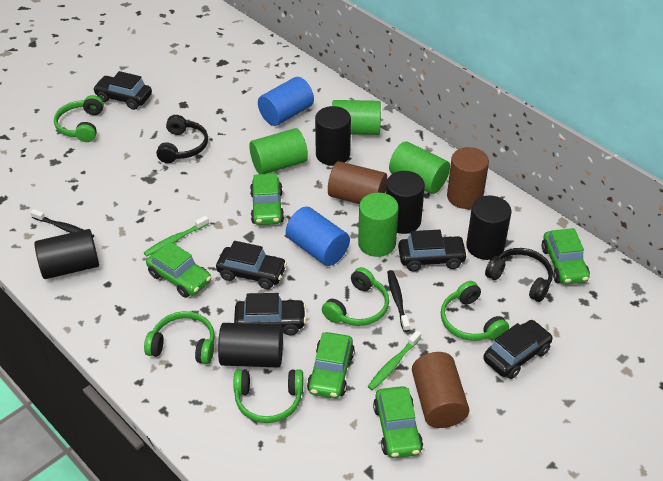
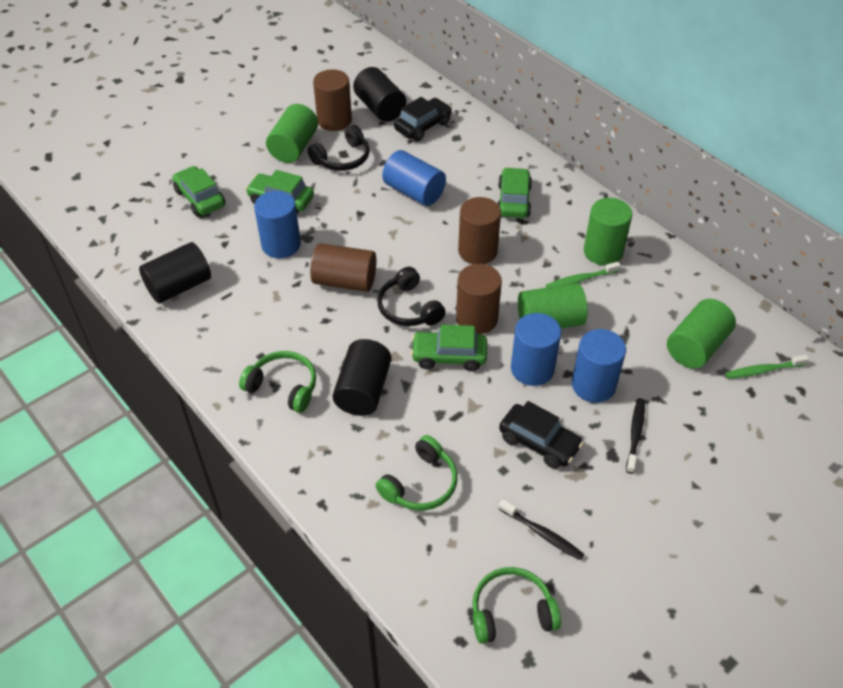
black car: 5 -> 2
black cylinder: 5 -> 3
blue cylinder: 2 -> 4
brown cylinder: 3 -> 4
green car: 5 -> 4
green headphones: 5 -> 3

